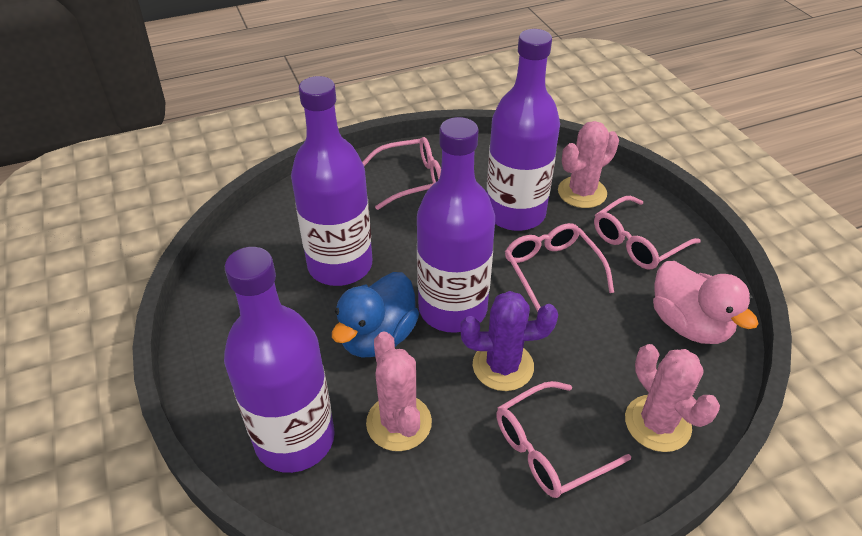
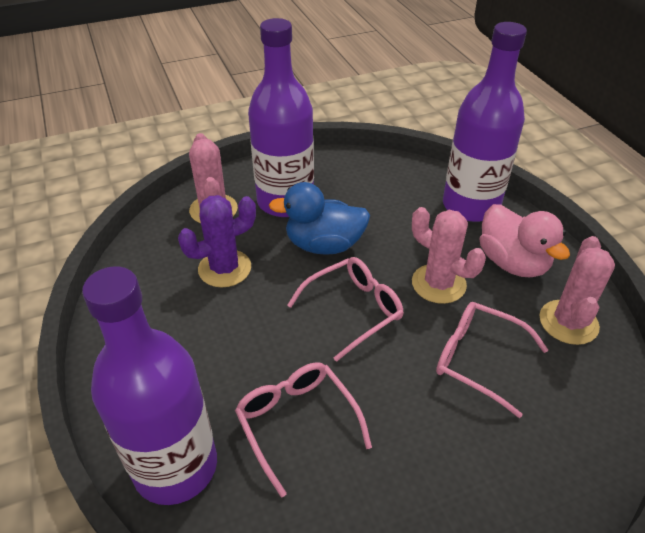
pink glasses: 4 -> 3
purple bottle: 4 -> 3

